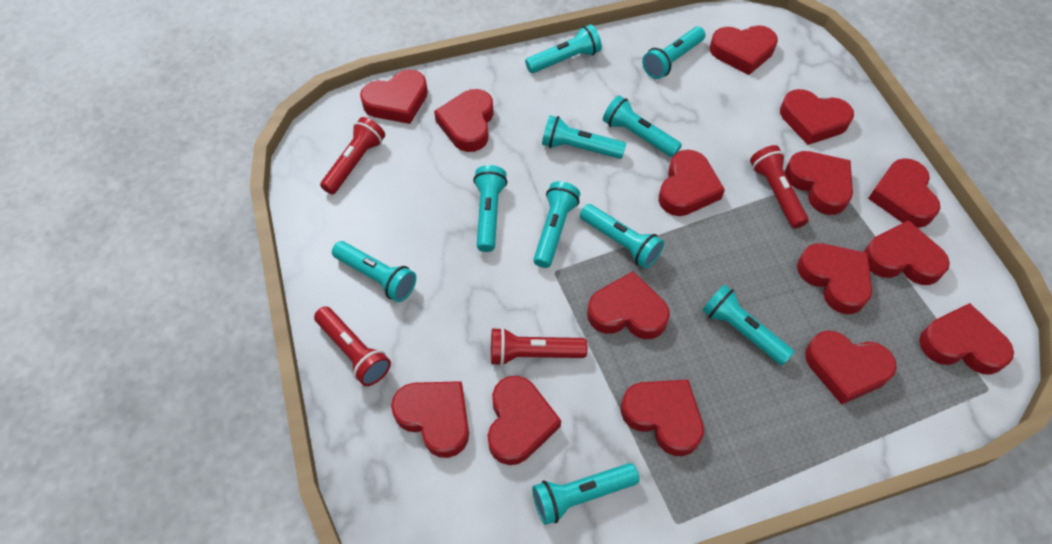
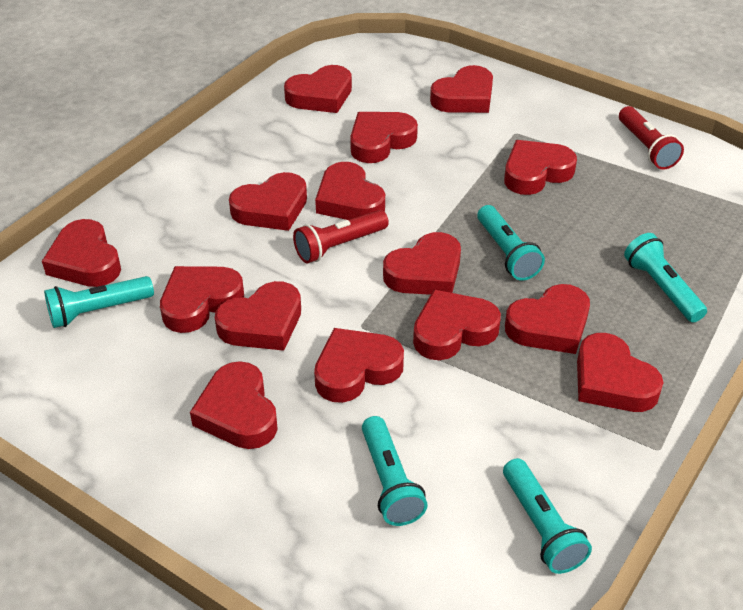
red flashlight: 4 -> 2
turquoise flashlight: 10 -> 5

